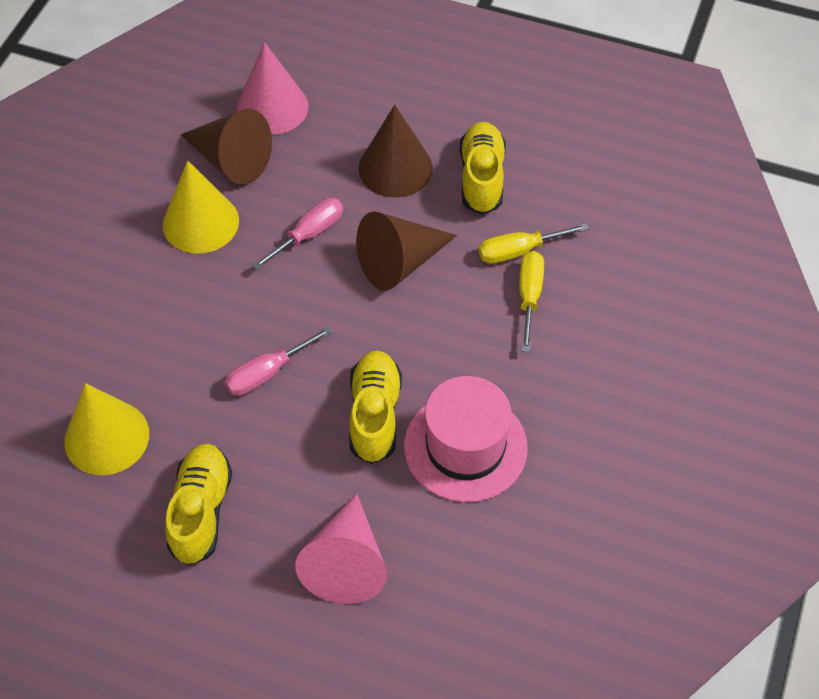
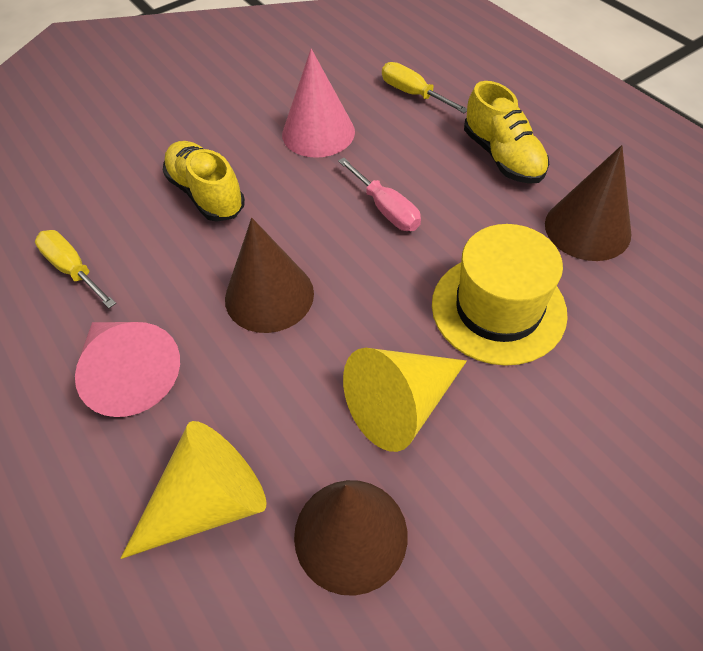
pink hat: 1 -> 0
pink screwdriver: 2 -> 1
yellow hat: 0 -> 1
yellow shoe: 3 -> 2

